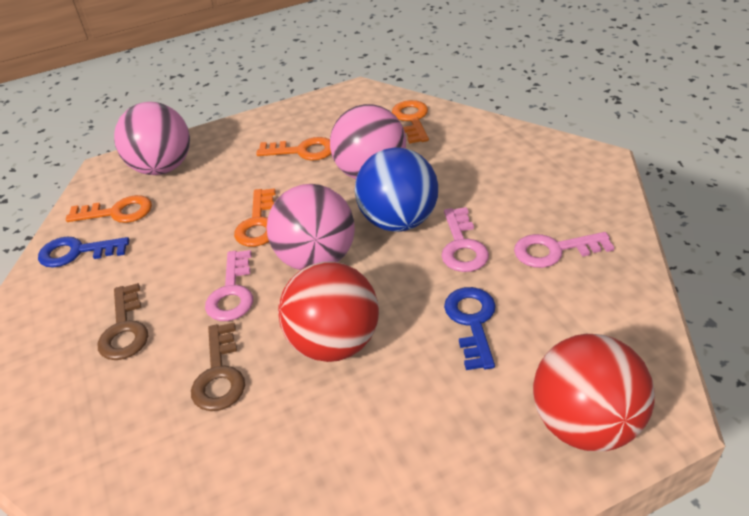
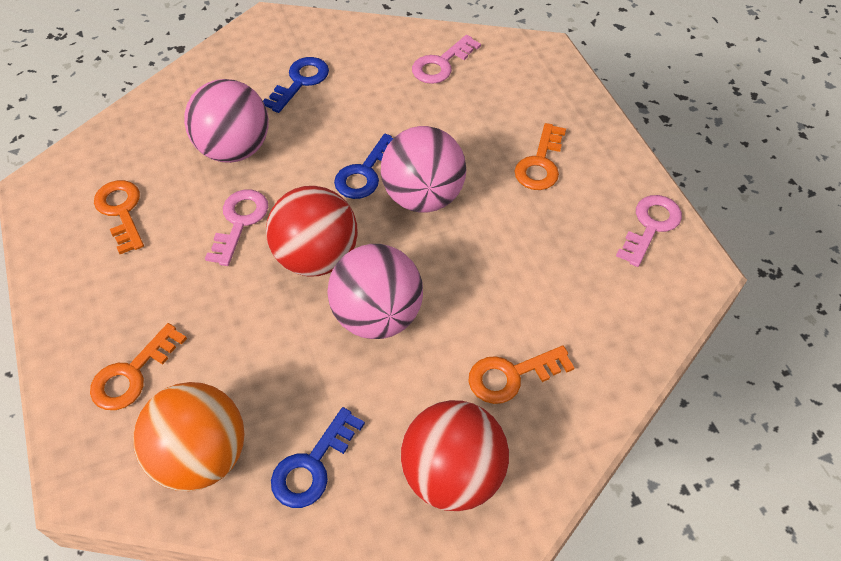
blue ball: 1 -> 0
blue key: 2 -> 3
brown key: 2 -> 0
orange ball: 0 -> 1

